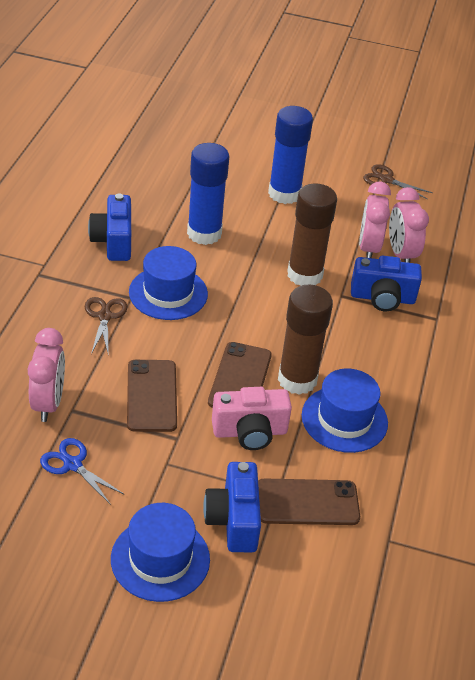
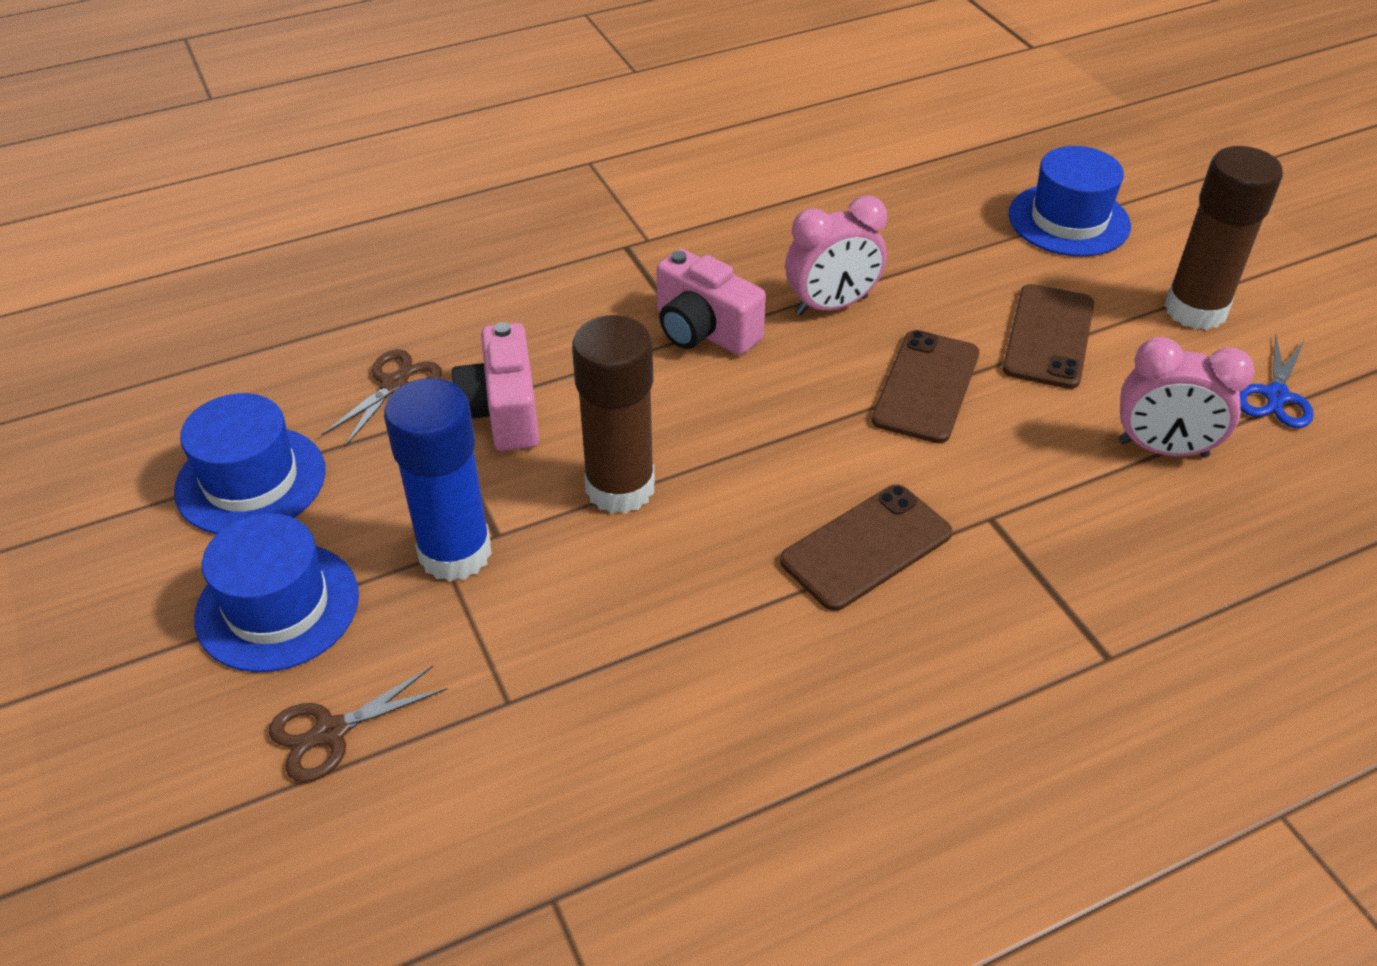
blue camera: 3 -> 0
blue glue stick: 2 -> 1
pink camera: 1 -> 2
pink clock: 3 -> 2

